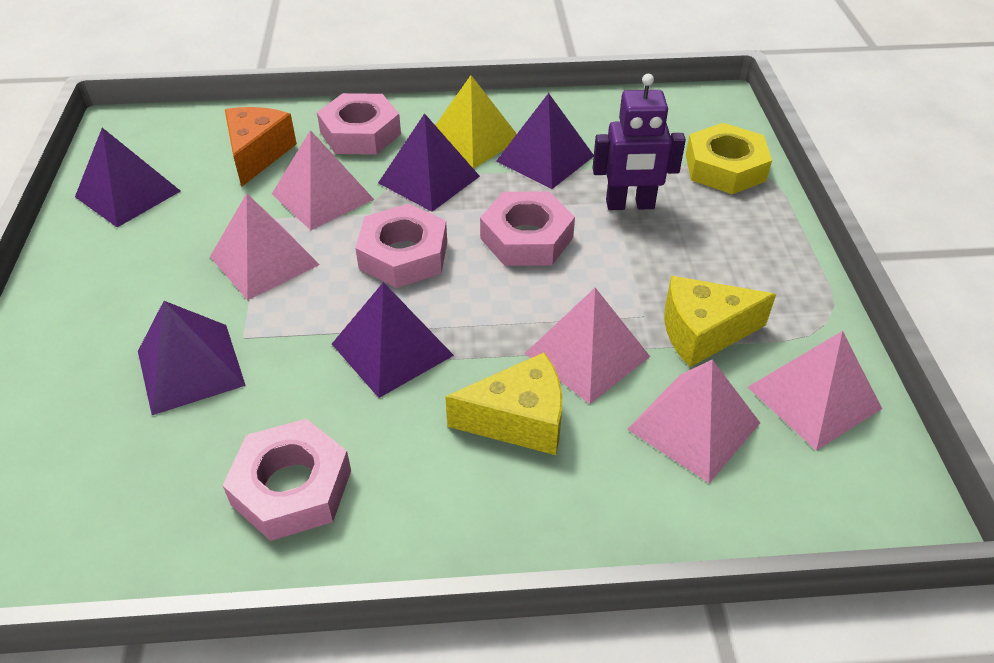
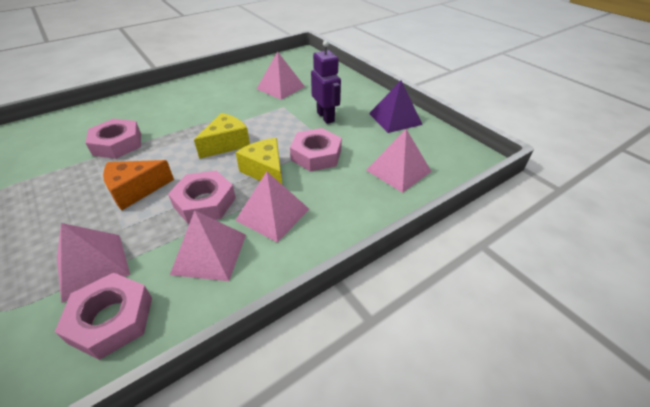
purple pyramid: 5 -> 1
yellow nut: 1 -> 0
yellow pyramid: 1 -> 0

